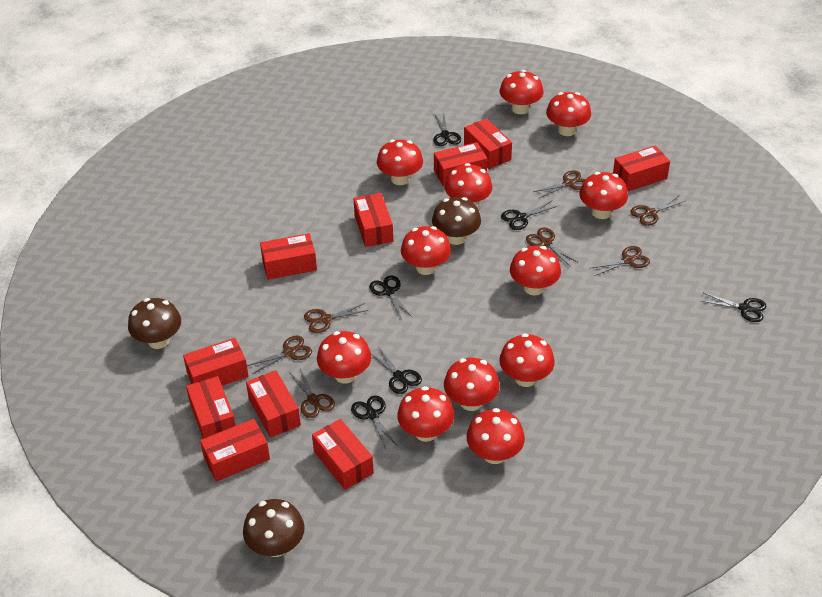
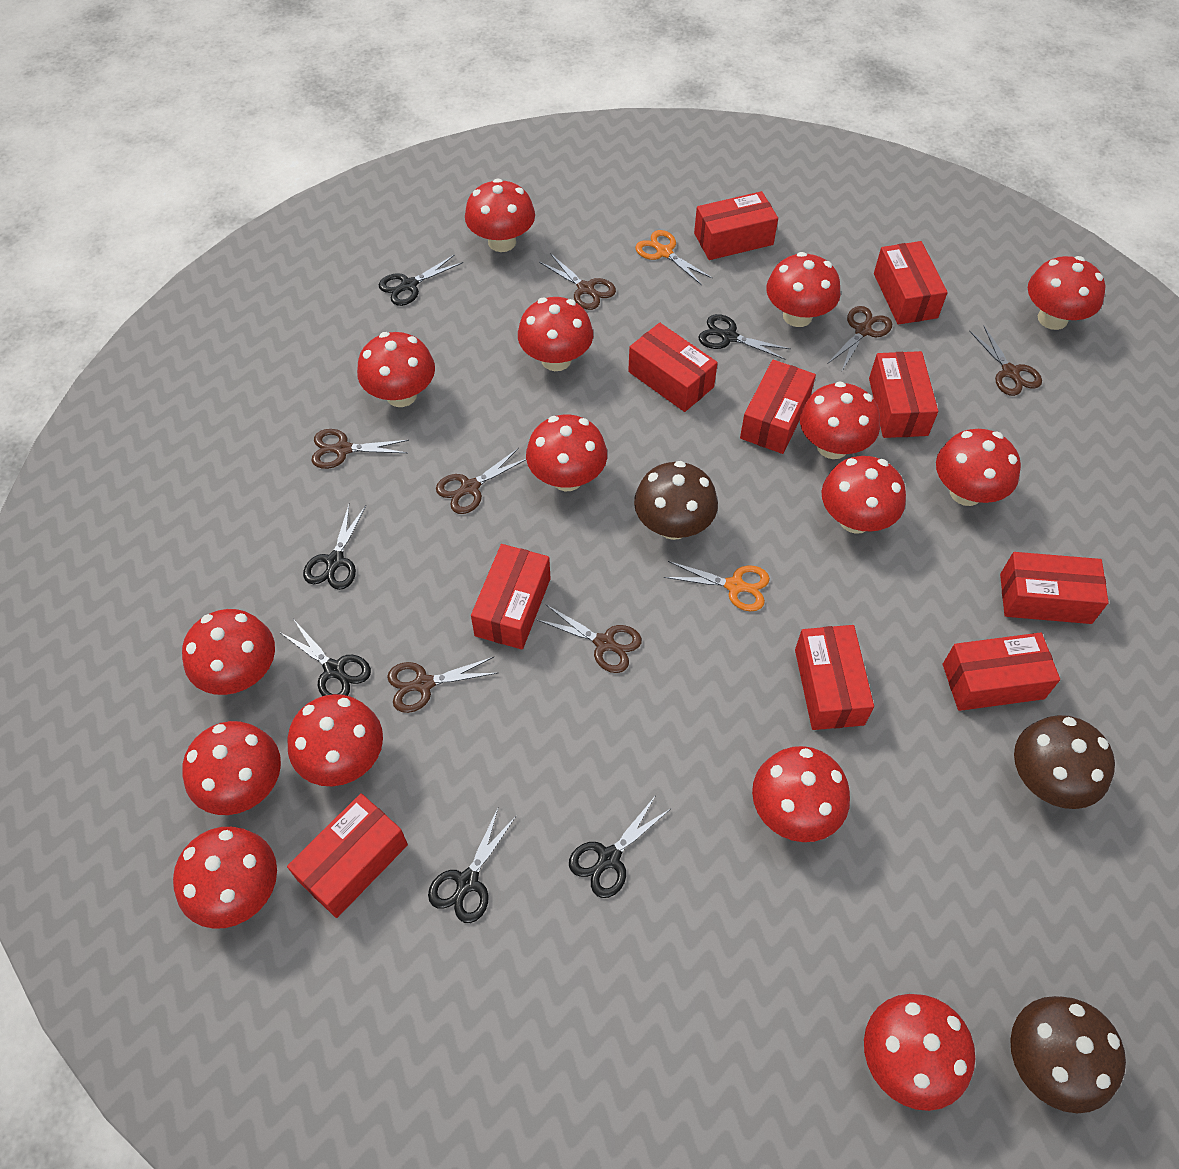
orange scissors: 0 -> 2
red mushroom: 12 -> 15

